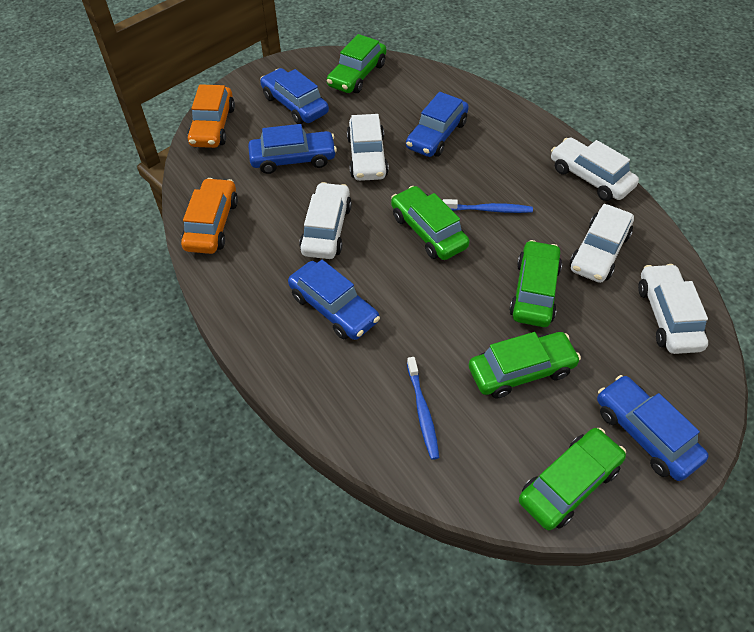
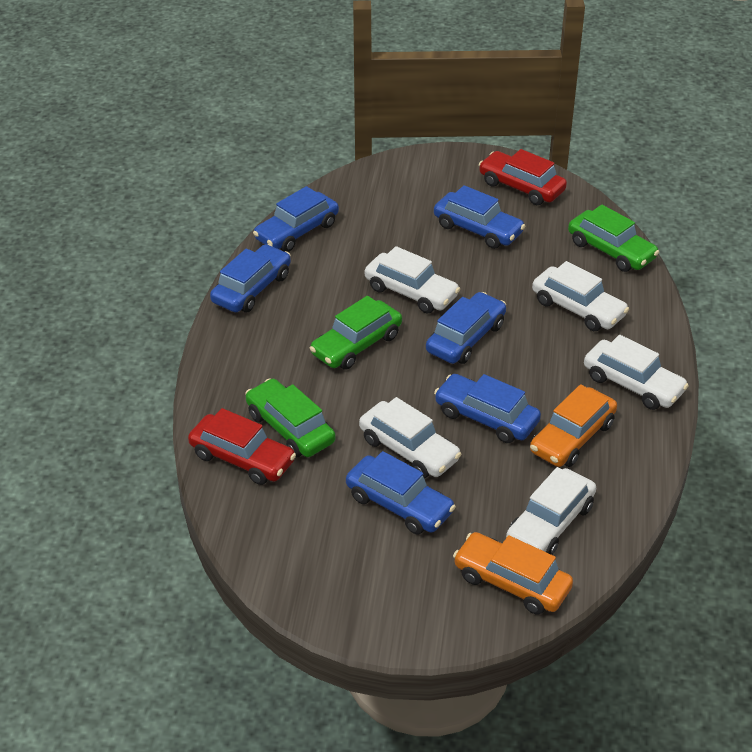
blue car: 5 -> 6
blue toothbrush: 2 -> 0
green car: 5 -> 3
red car: 0 -> 2

